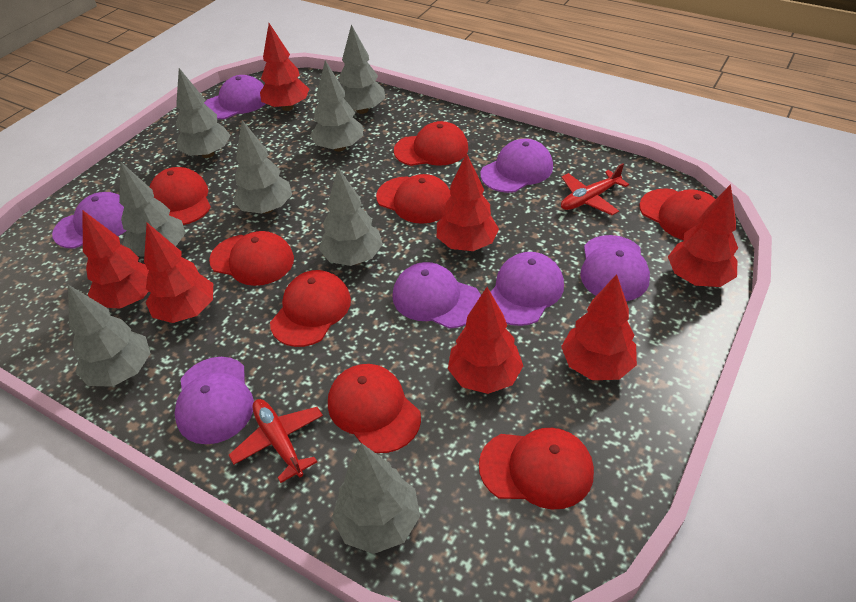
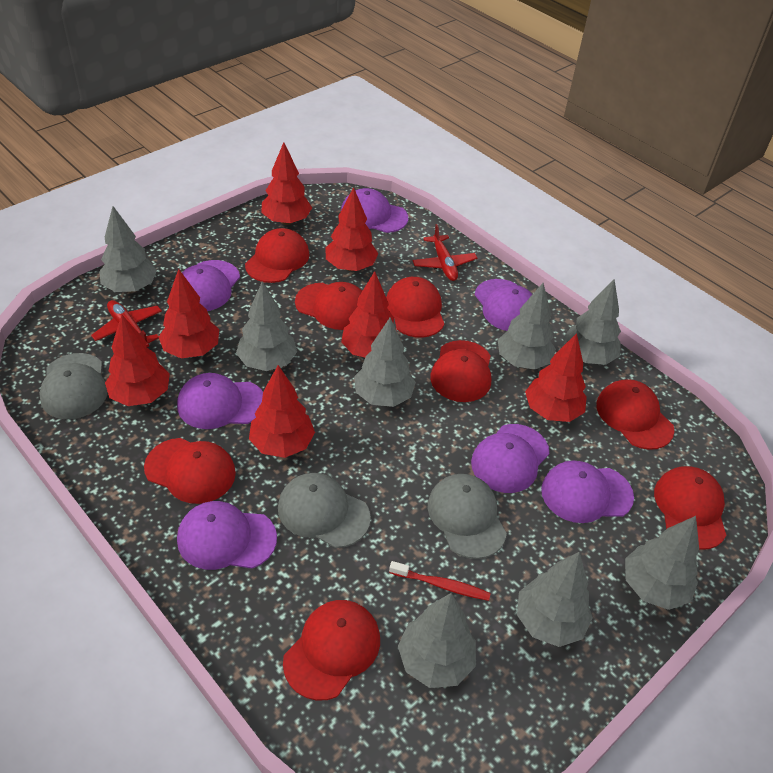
grey cap: 0 -> 3
red toothbrush: 0 -> 1

